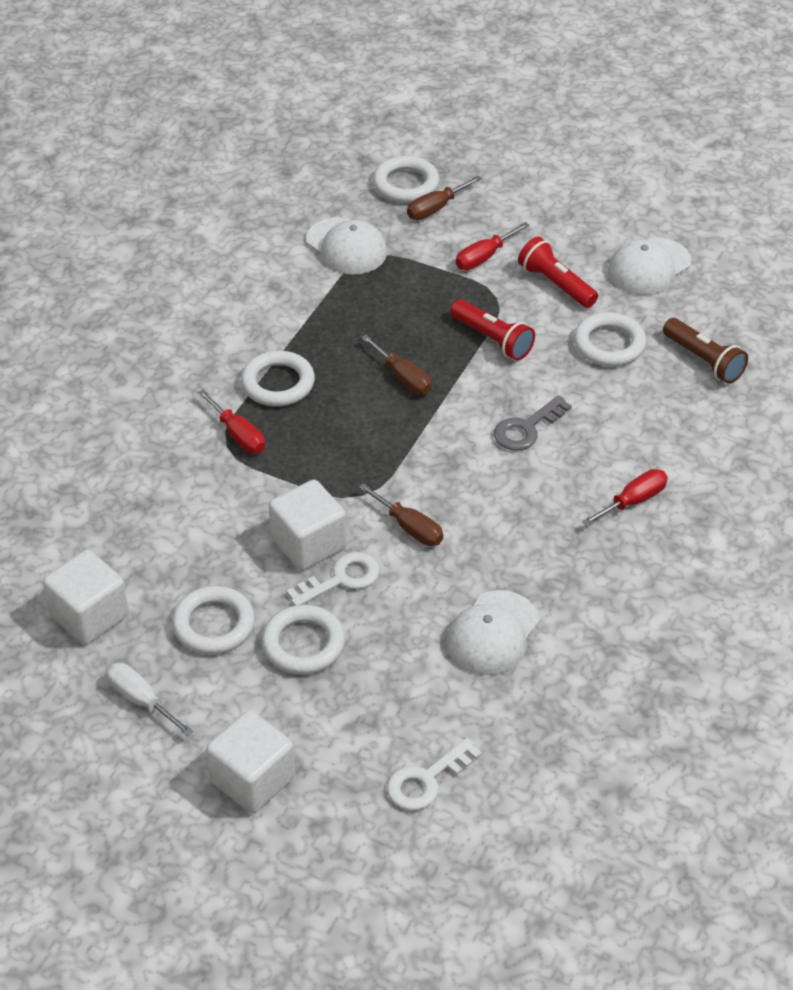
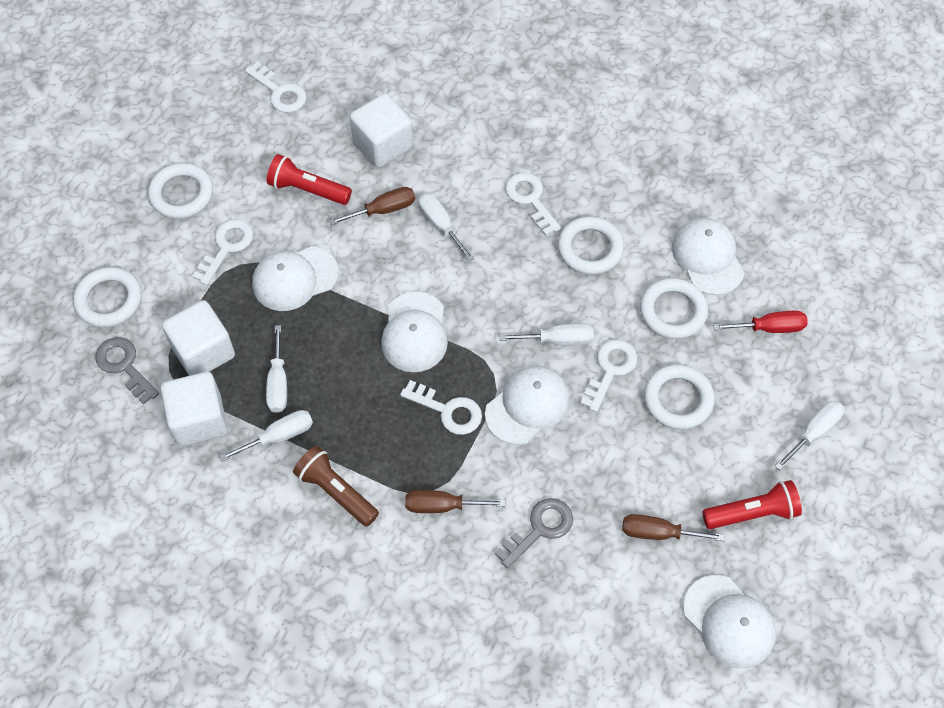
grey key: 1 -> 2
red screwdriver: 3 -> 1
white cap: 3 -> 5
white key: 2 -> 5
white screwdriver: 1 -> 5

